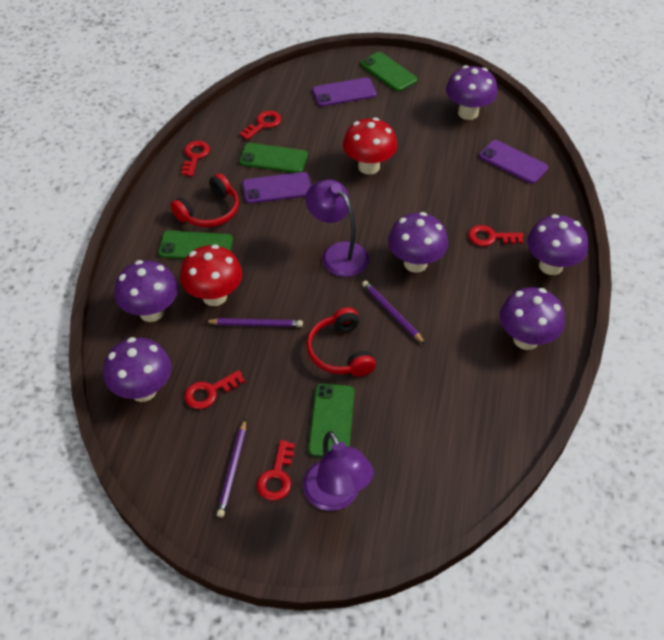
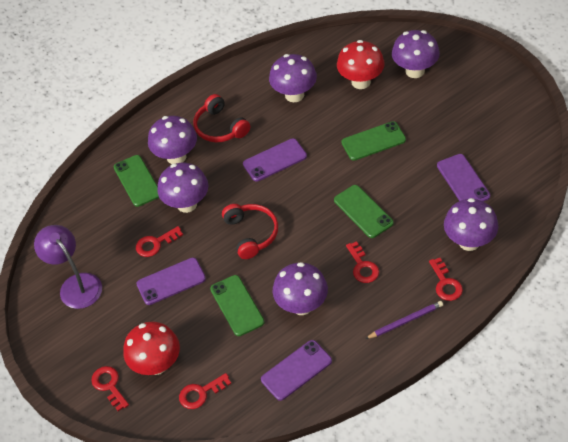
purple lamp: 2 -> 1
purple pencil: 3 -> 1
purple phone: 3 -> 4

